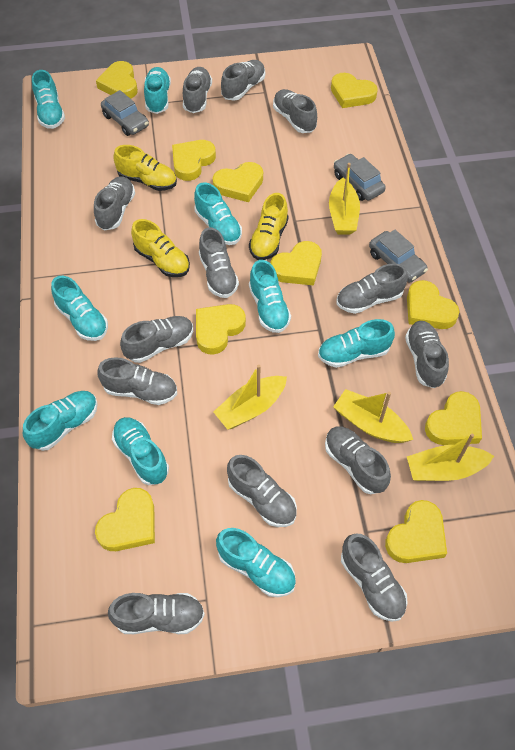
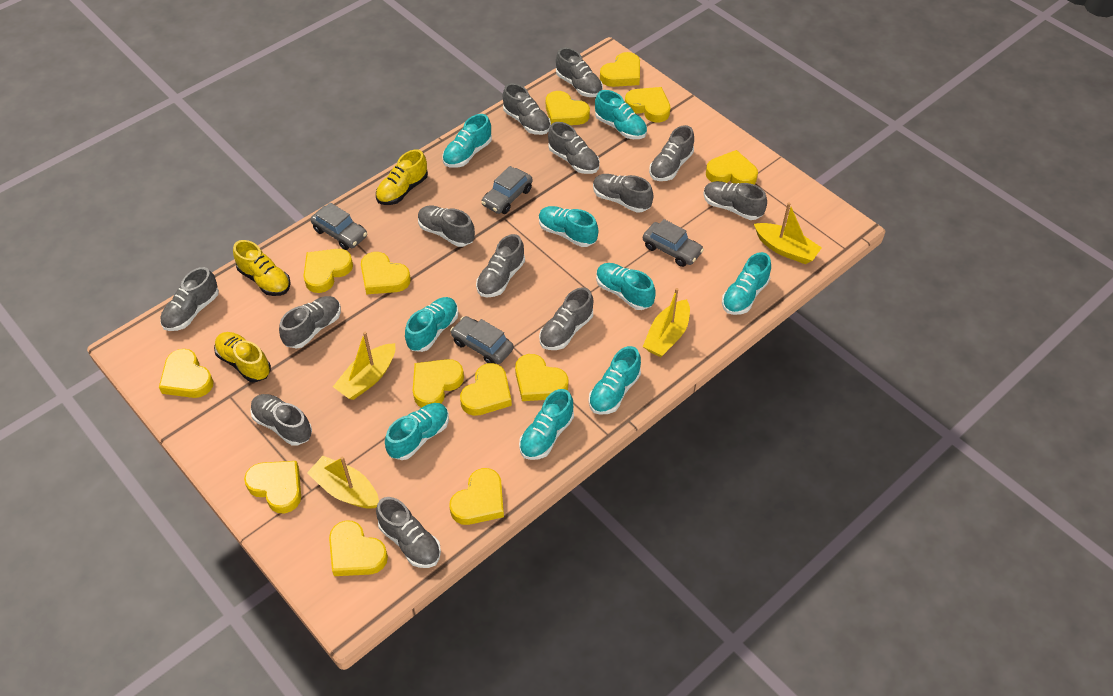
grey car: 3 -> 4
yellow heart: 10 -> 13

